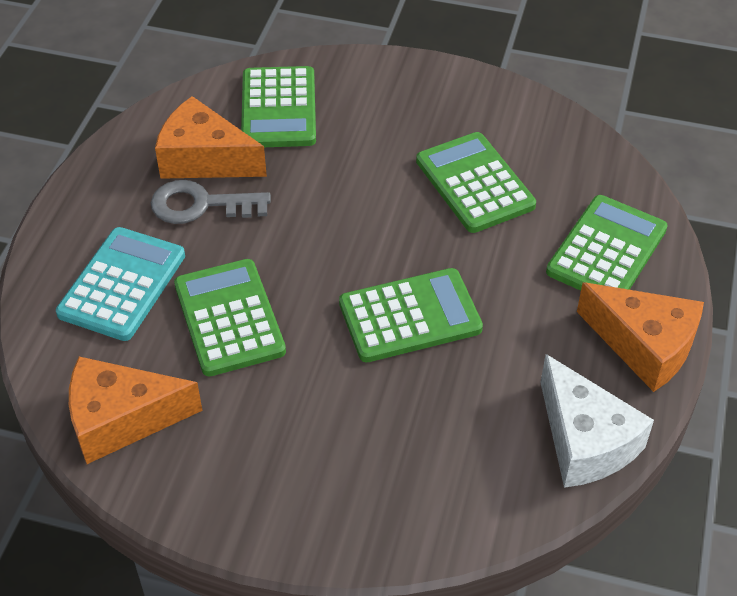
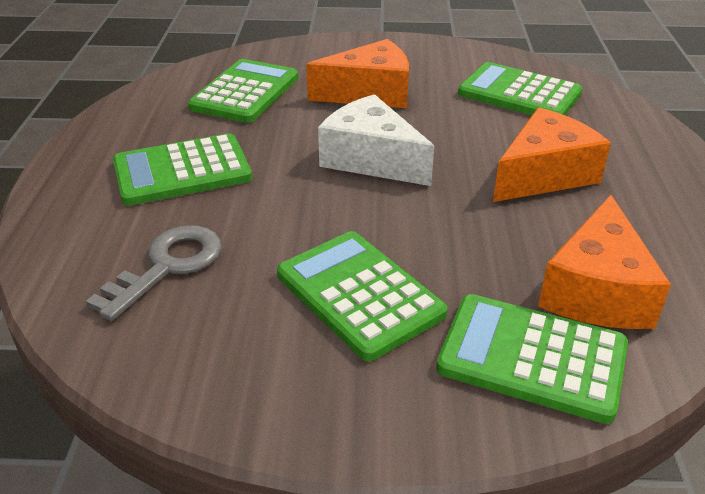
turquoise calculator: 1 -> 0

